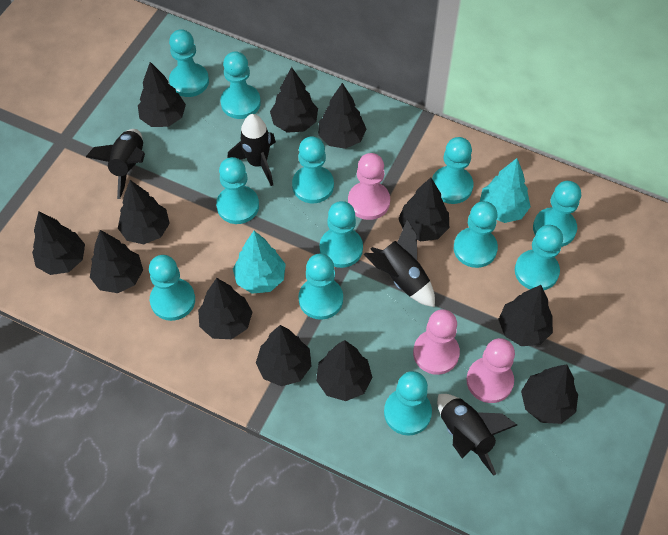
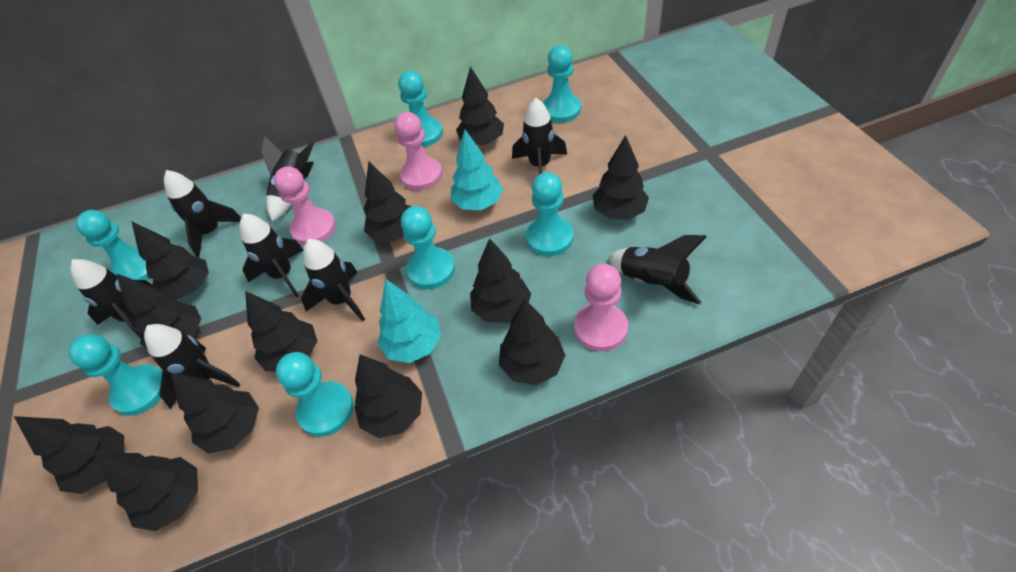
black rocket: 4 -> 8
turquoise pawn: 12 -> 7

